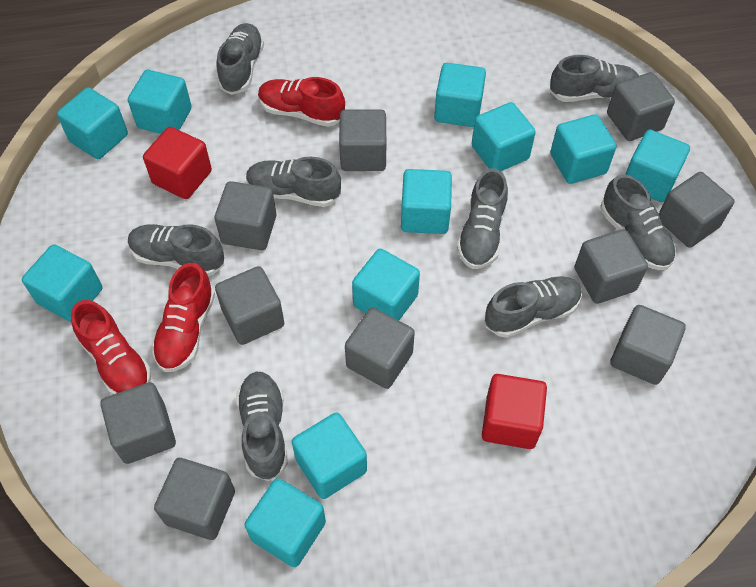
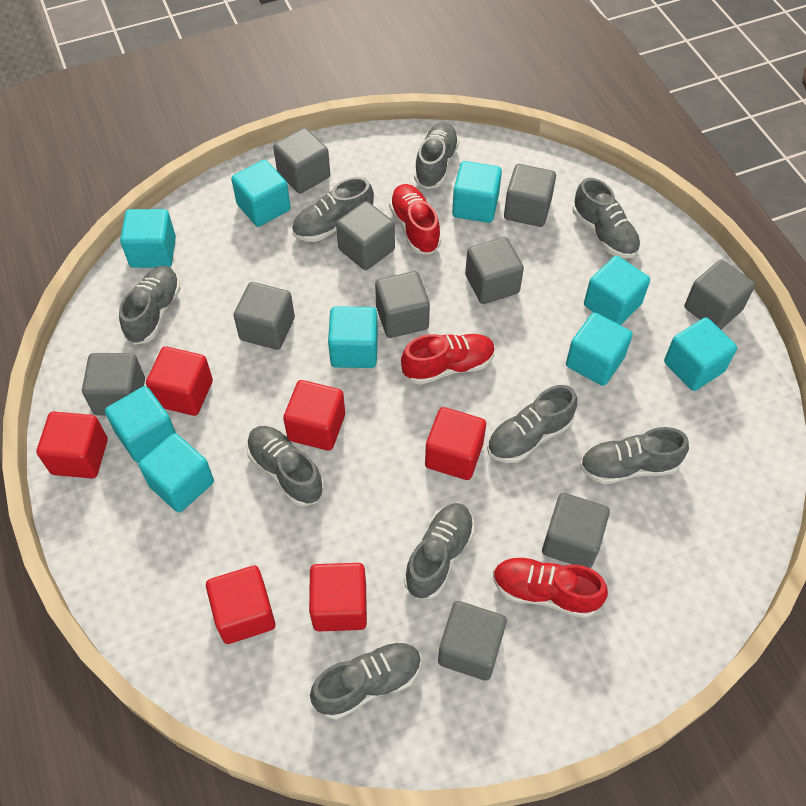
grey shoe: 8 -> 9
red cube: 2 -> 6
turquoise cube: 11 -> 9

